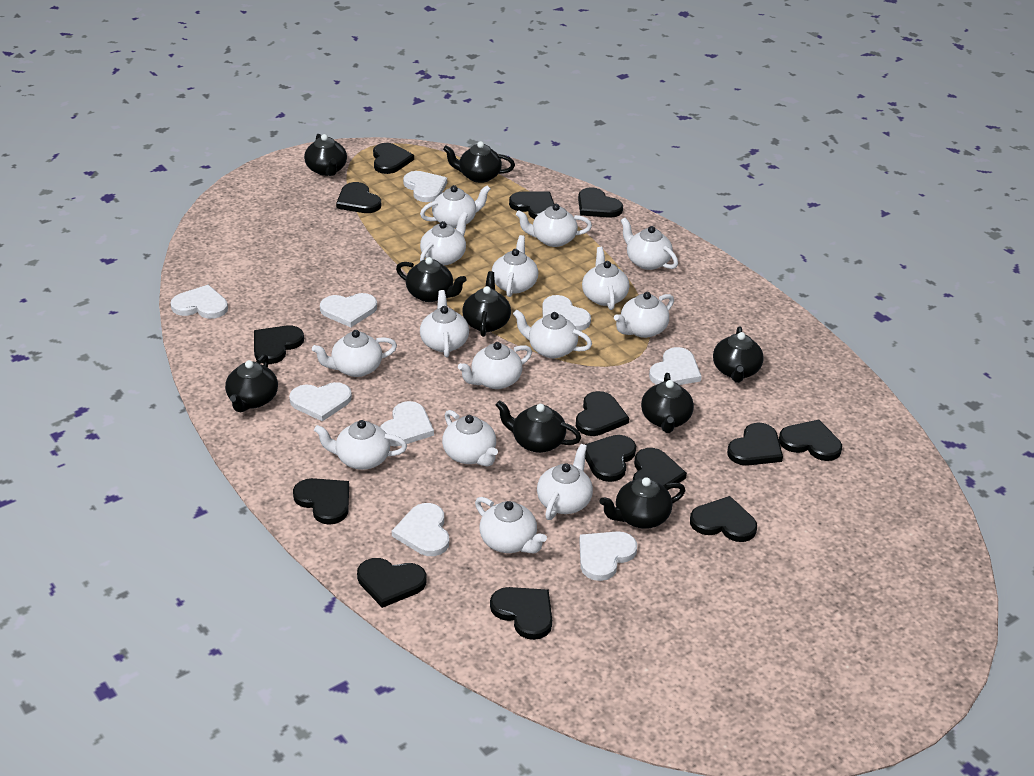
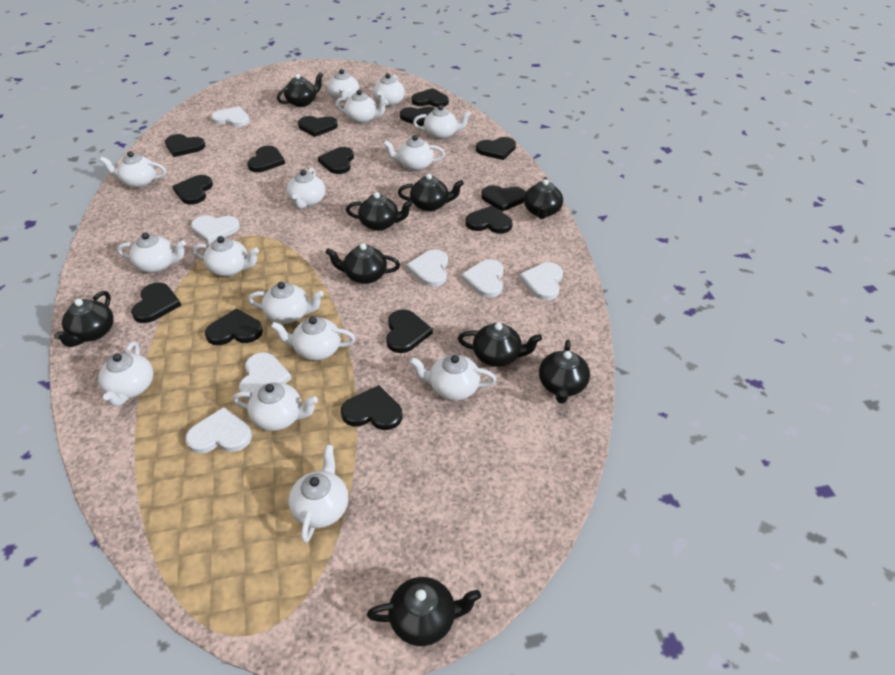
white heart: 9 -> 7

